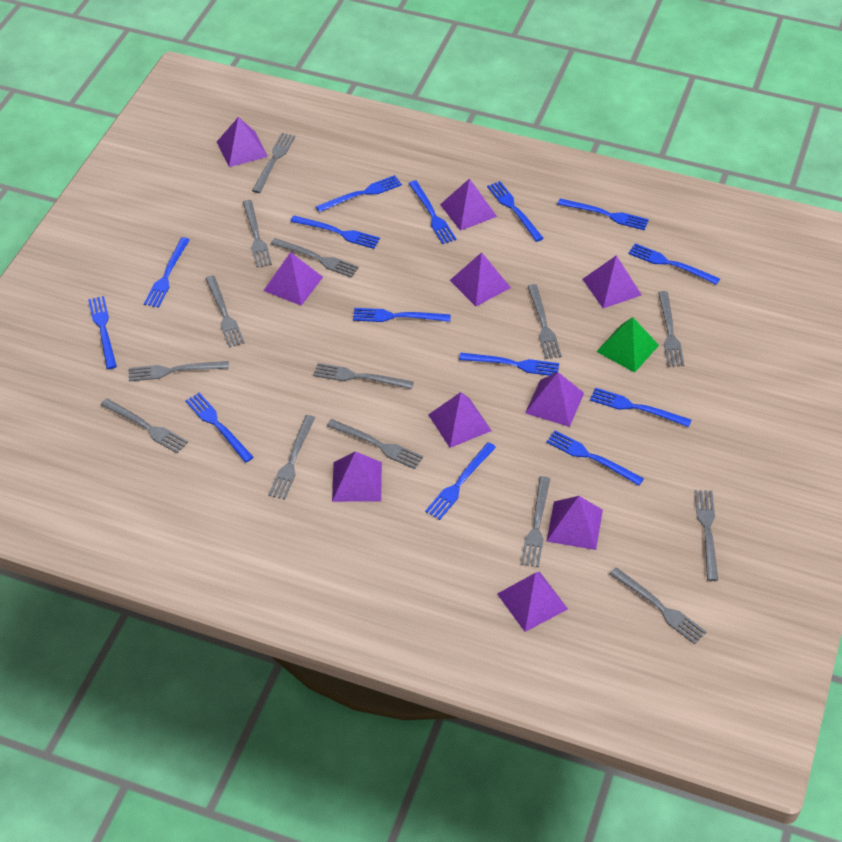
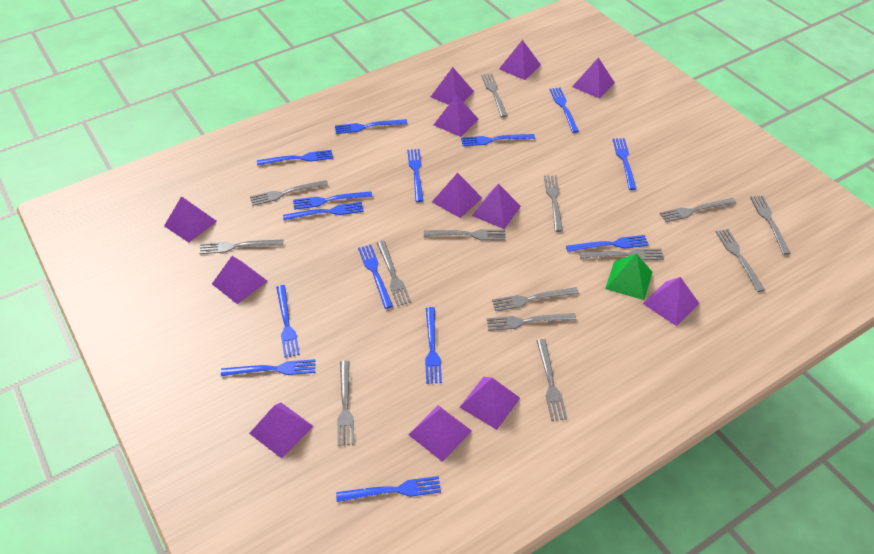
purple pyramid: 10 -> 12

